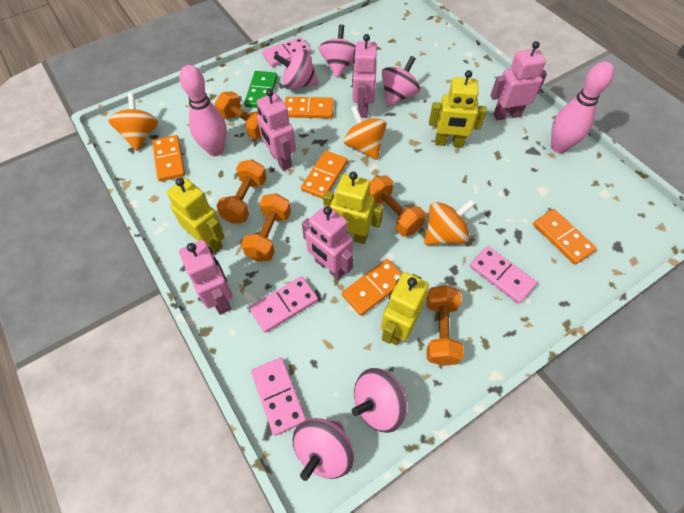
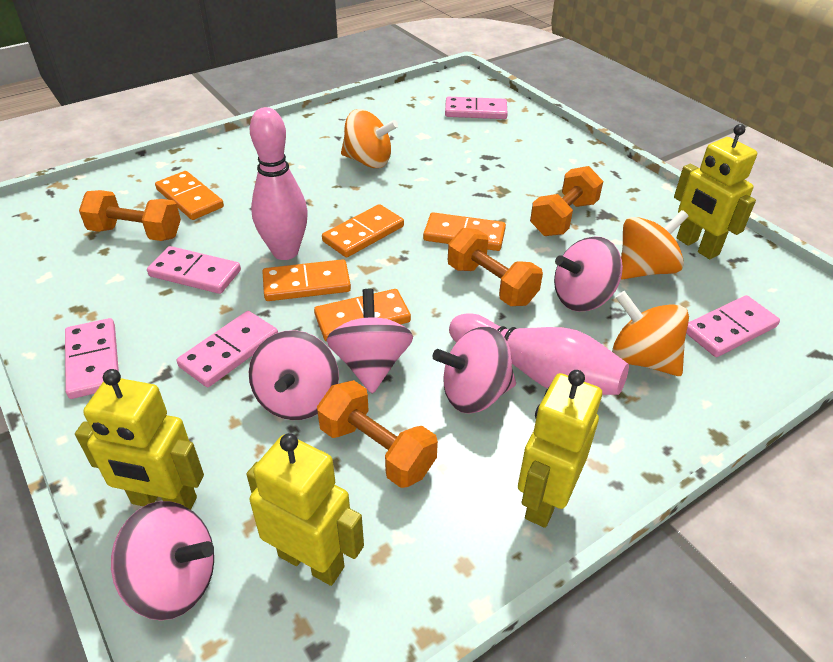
green domino: 1 -> 0
orange dumbbell: 5 -> 4
pink domino: 4 -> 5
pink robot: 5 -> 0

